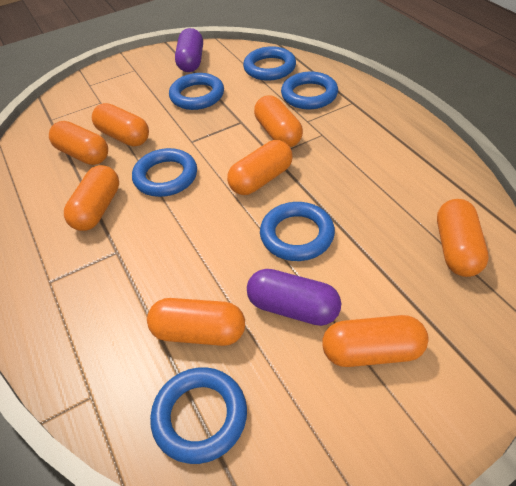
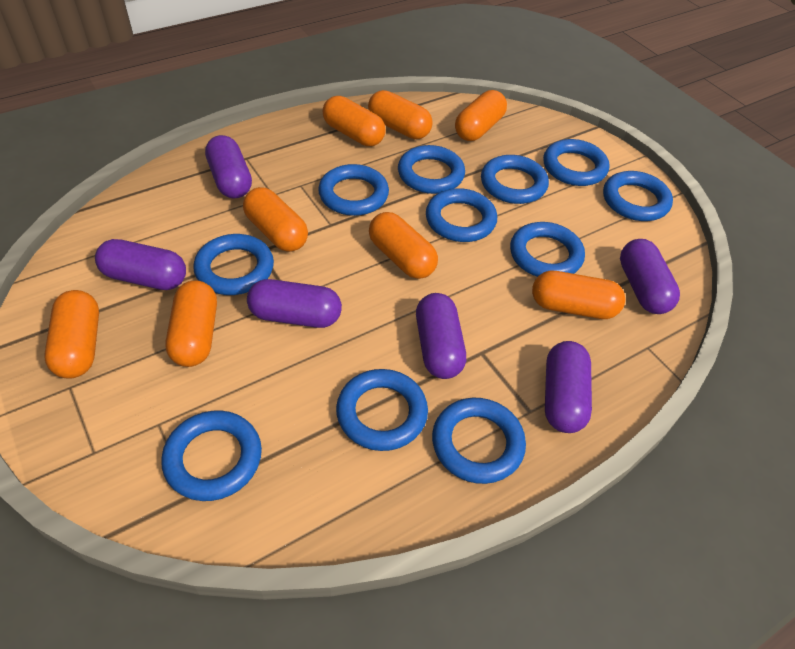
blue ring: 6 -> 11
purple capsule: 2 -> 6

